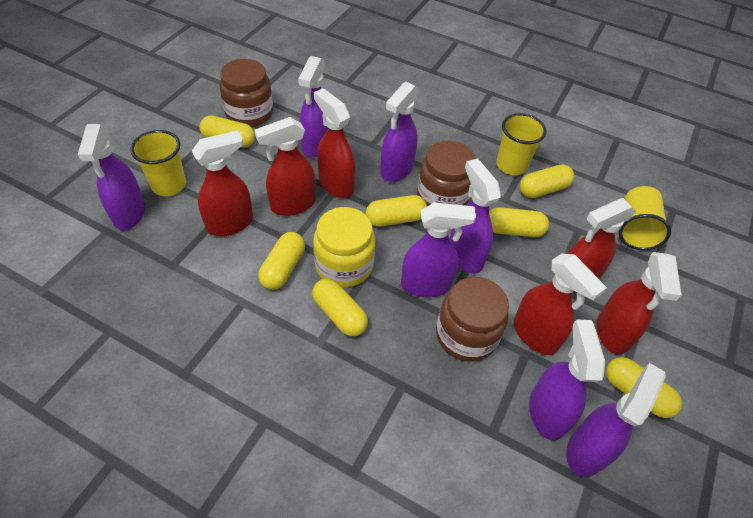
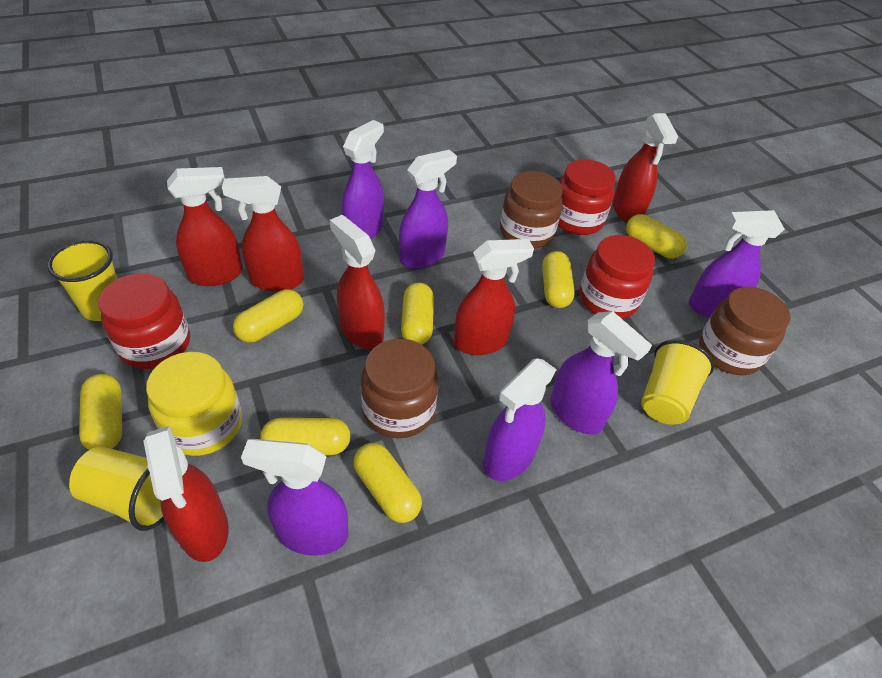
purple spray bottle: 7 -> 6
red jar: 0 -> 3

